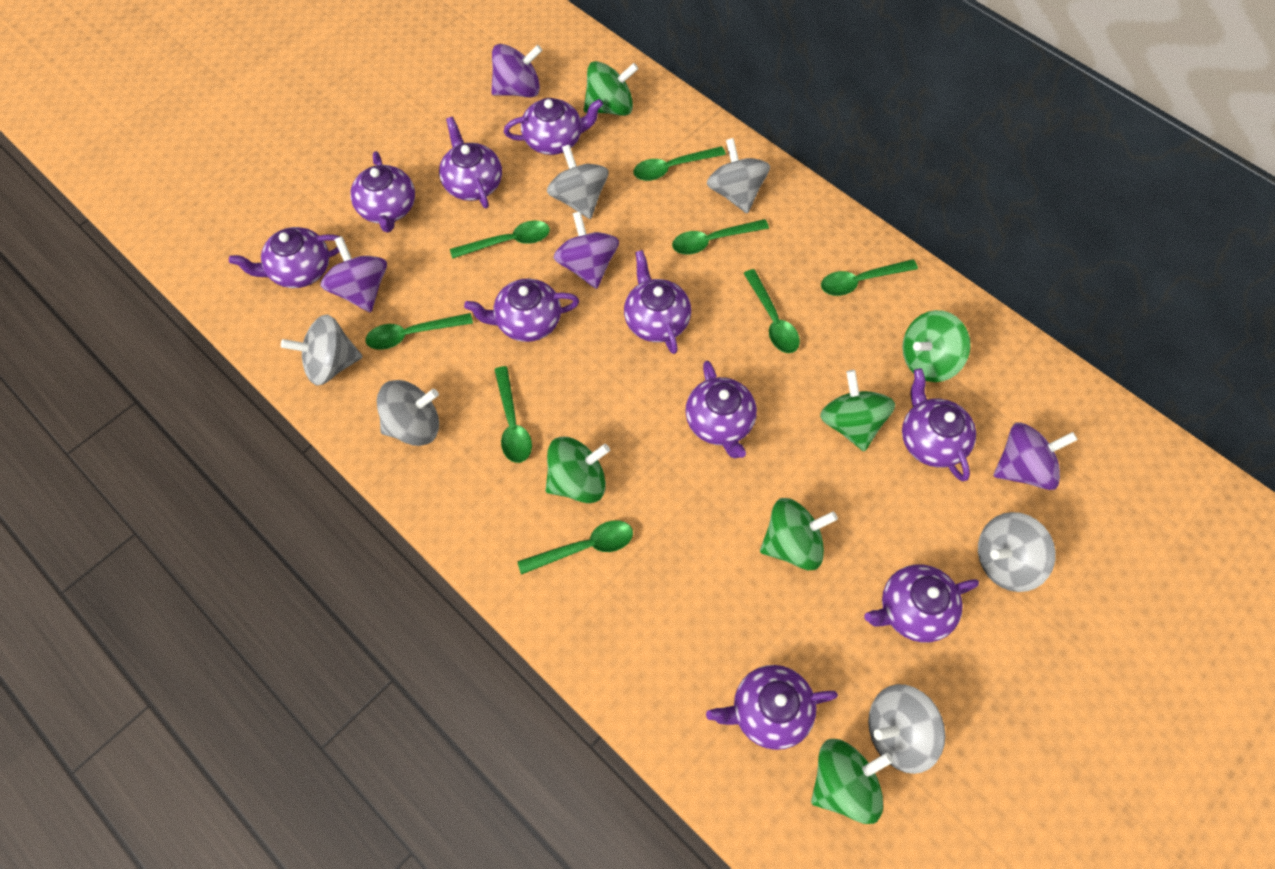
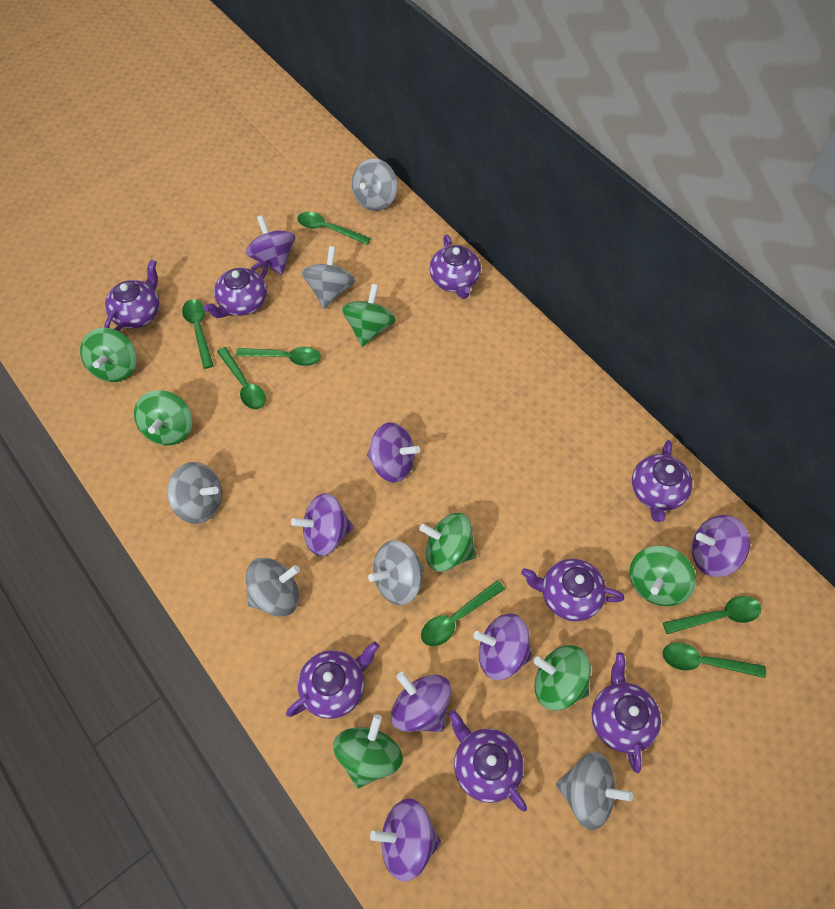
green spinning top: 6 -> 7
green spoon: 8 -> 7
purple spinning top: 4 -> 7
purple teapot: 10 -> 8

